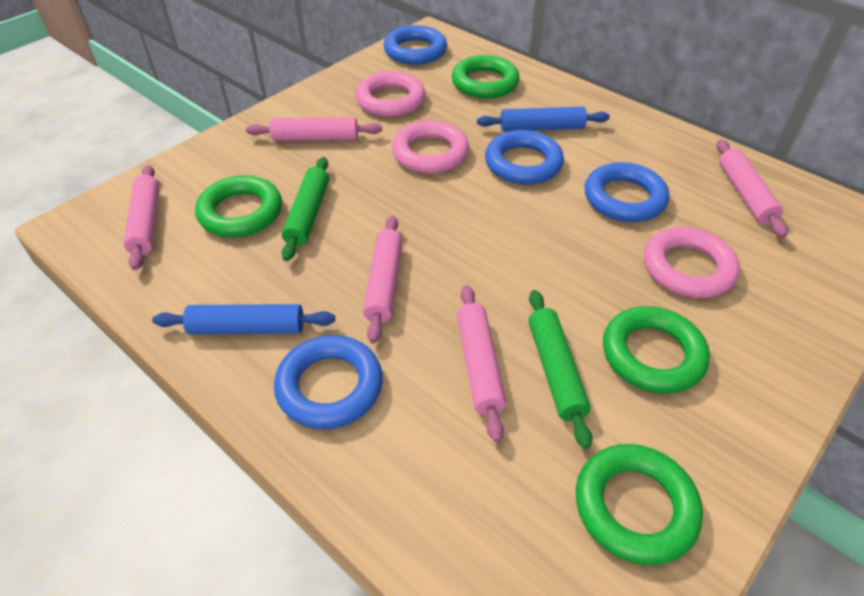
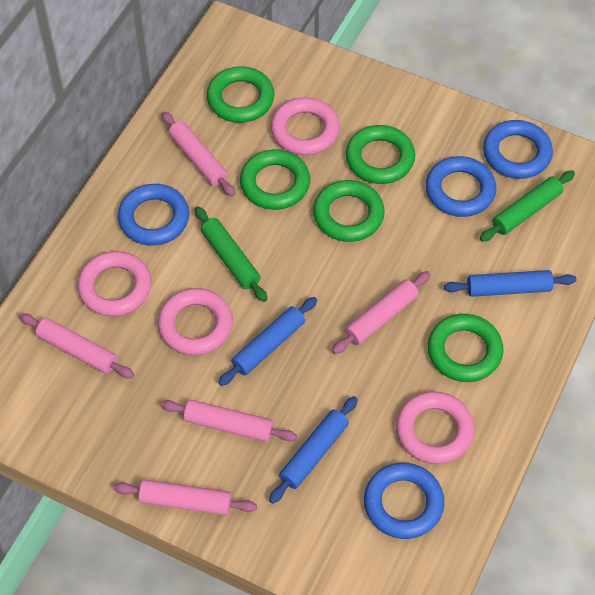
blue rolling pin: 2 -> 3
green ring: 4 -> 5
pink ring: 3 -> 4

